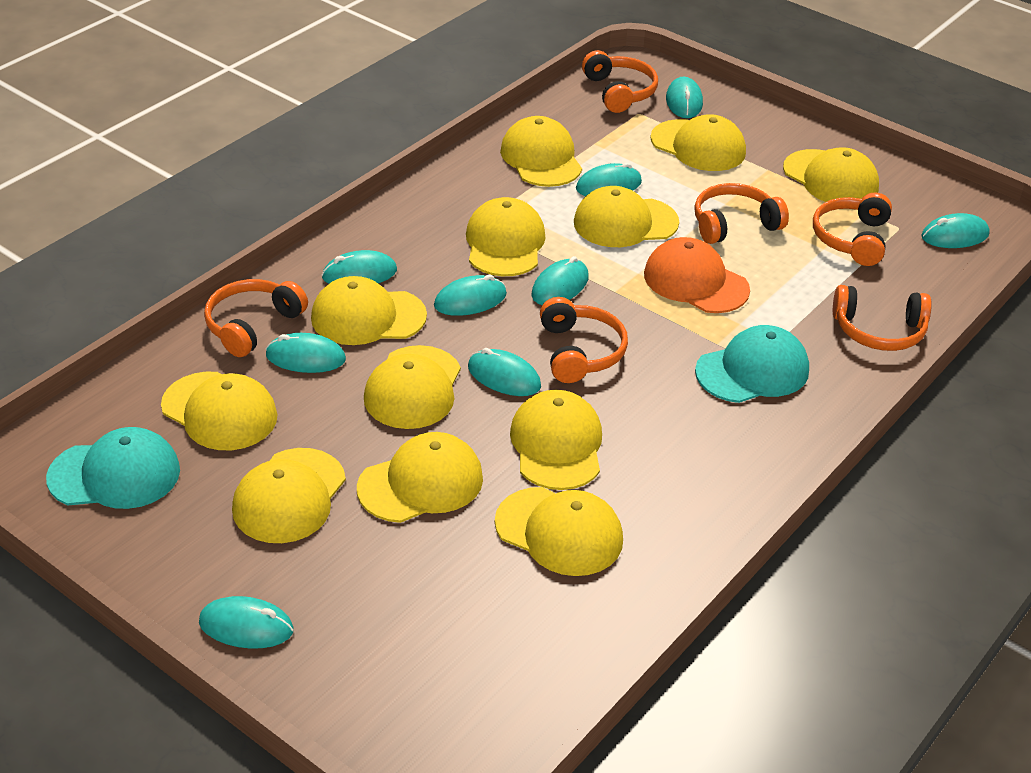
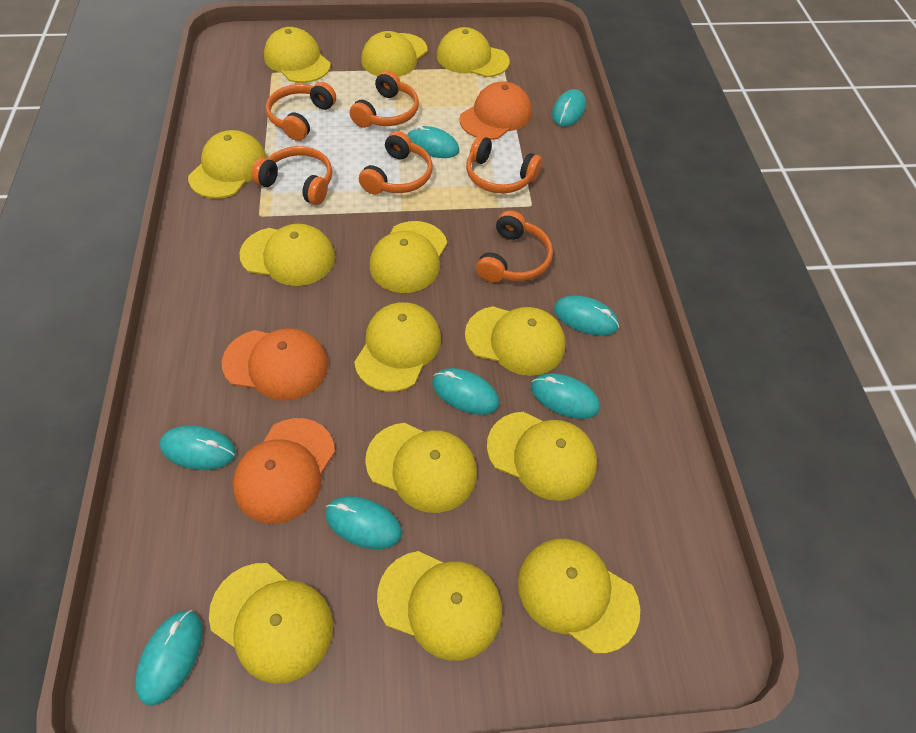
orange cap: 1 -> 3
turquoise cap: 2 -> 0
turquoise mouse: 9 -> 8
yellow cap: 12 -> 13

